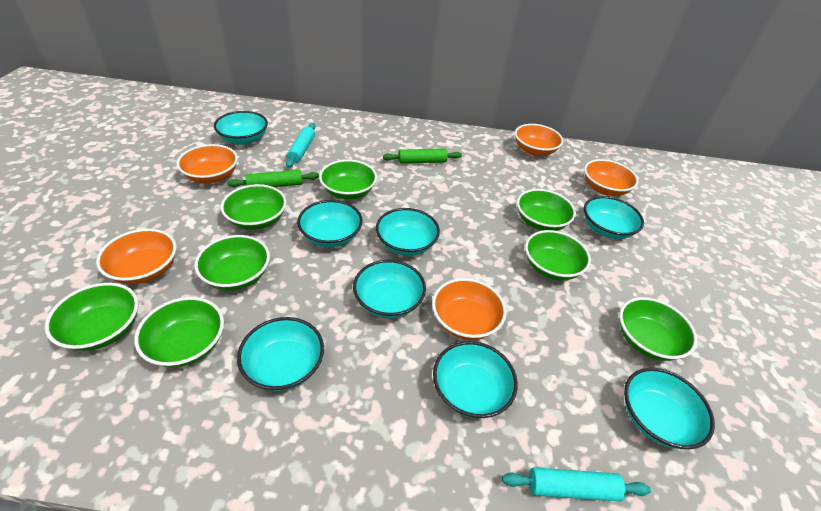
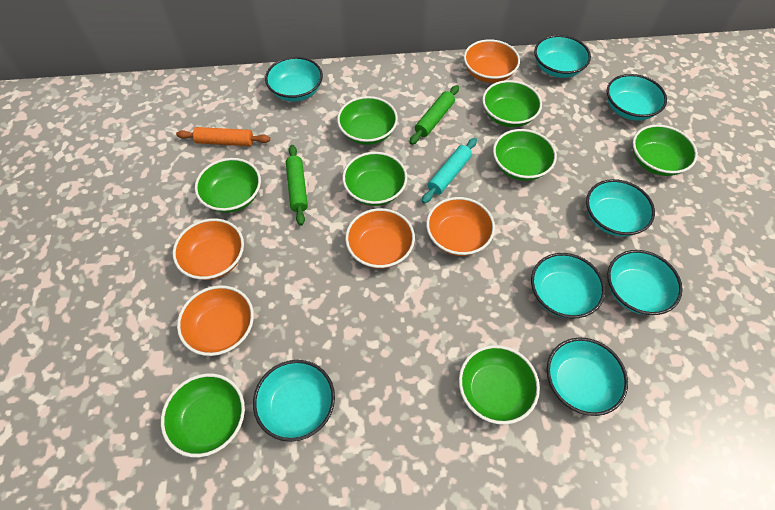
orange rolling pin: 0 -> 1
turquoise rolling pin: 2 -> 1

